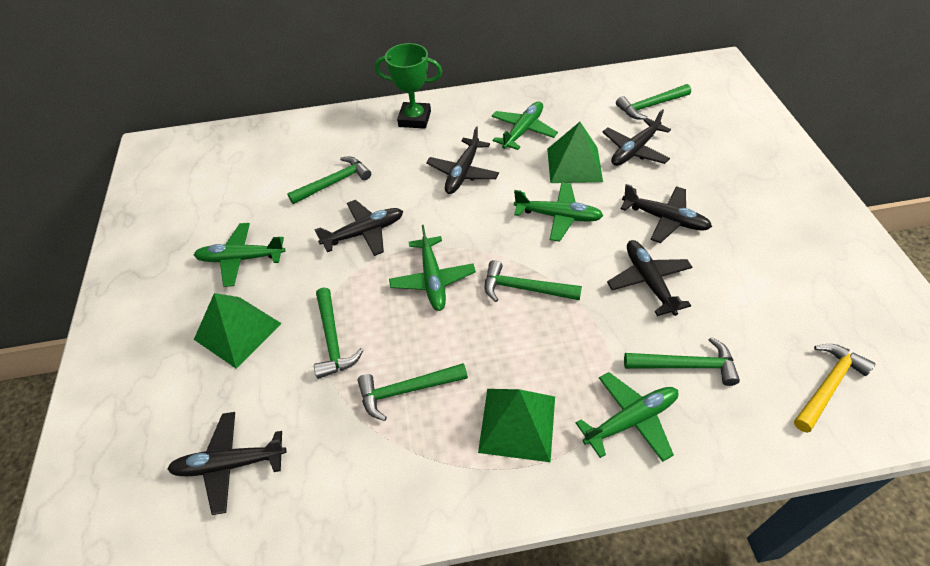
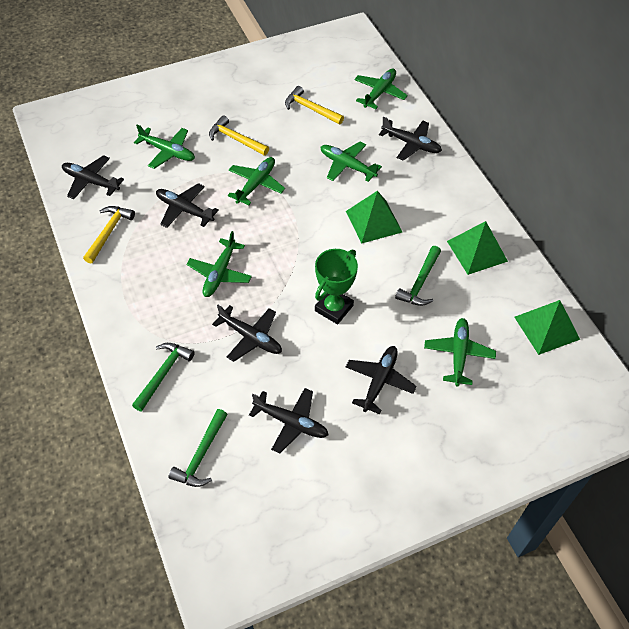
green hammer: 6 -> 3
green plane: 5 -> 6
yellow hammer: 1 -> 3

